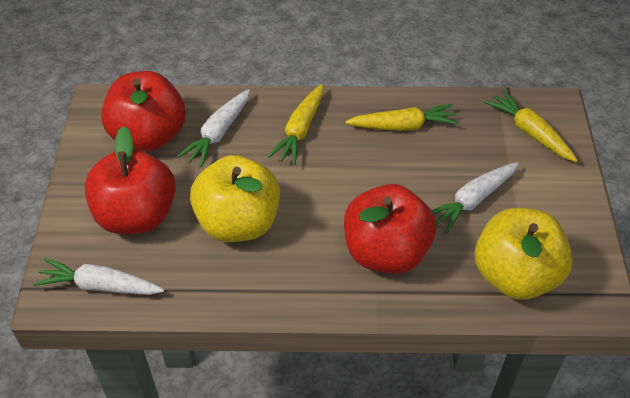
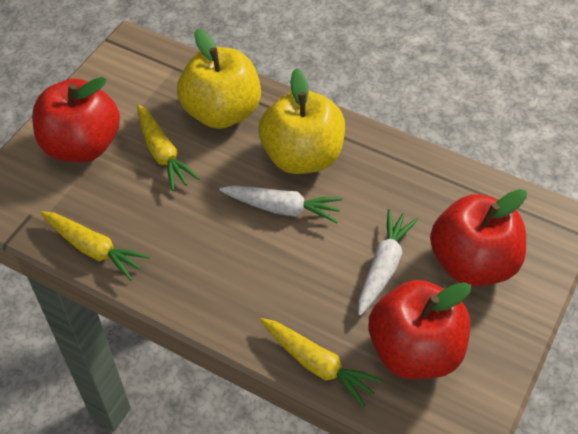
white carrot: 3 -> 2

